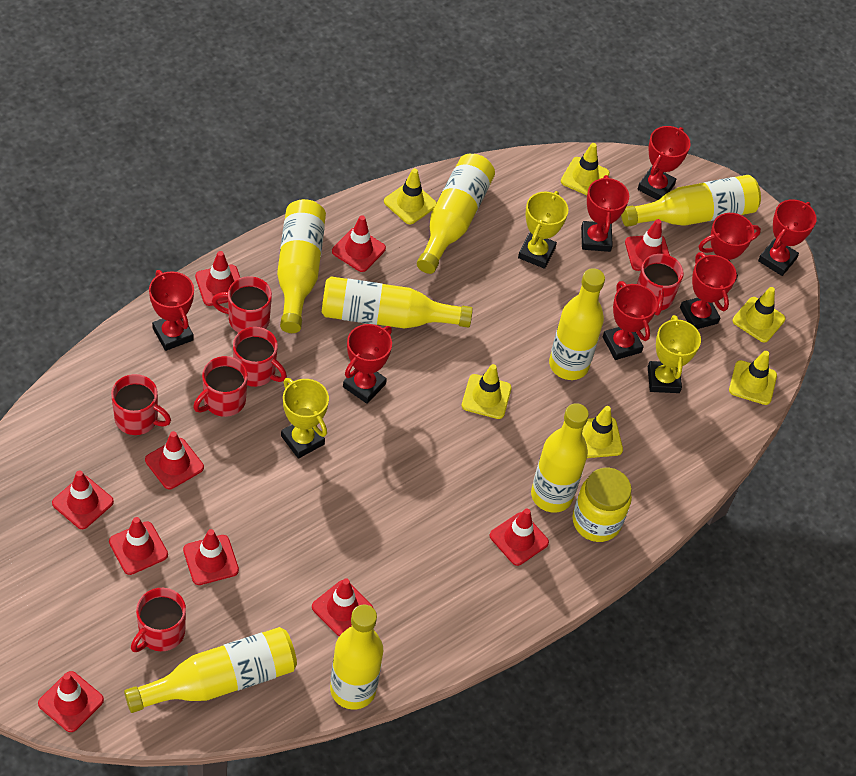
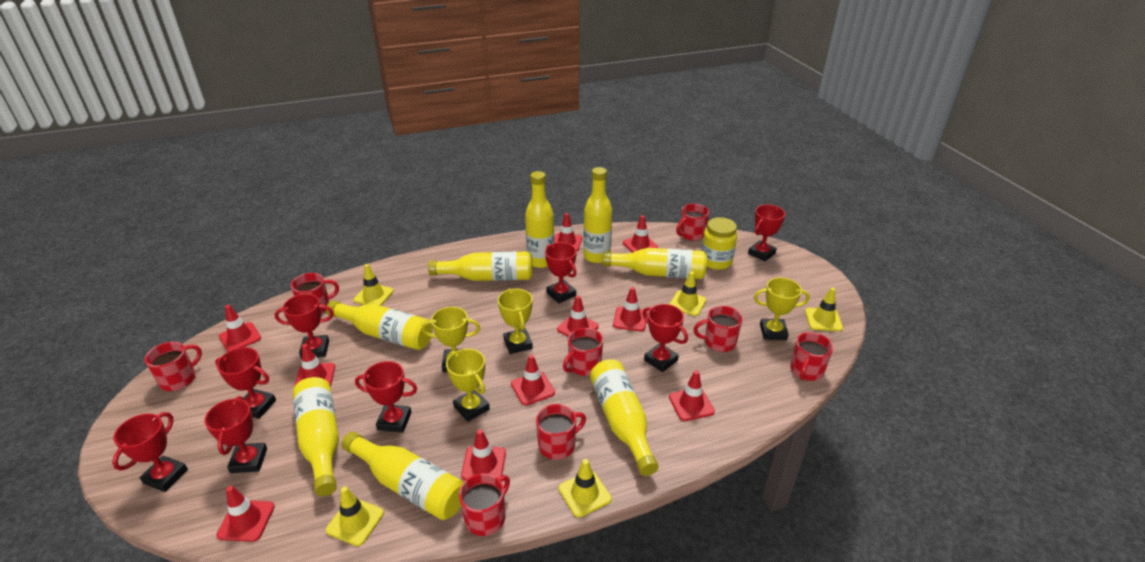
red mug: 6 -> 8
yellow traffic cone: 6 -> 5
yellow trophy: 3 -> 4

